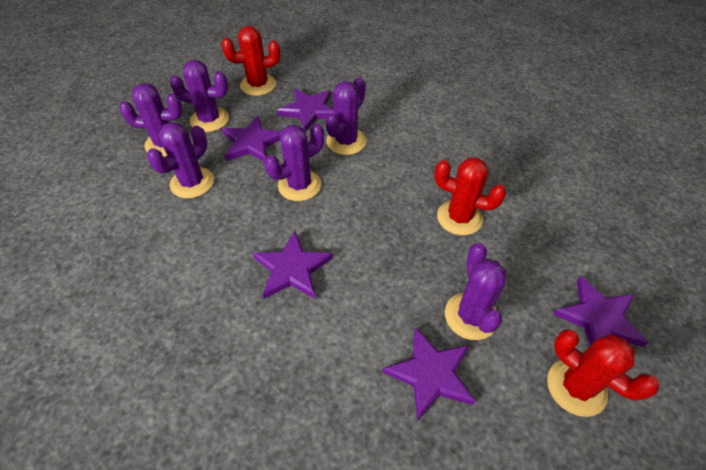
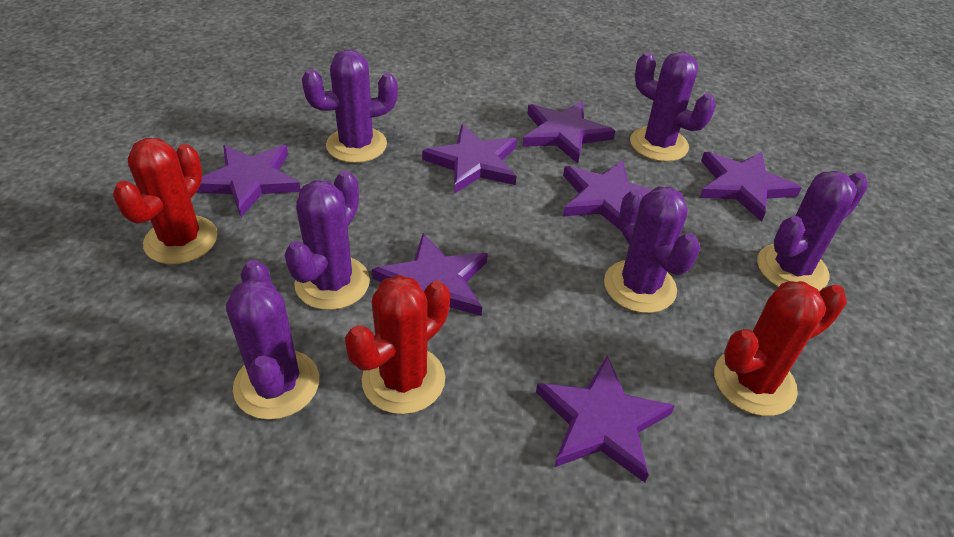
purple star: 5 -> 7

